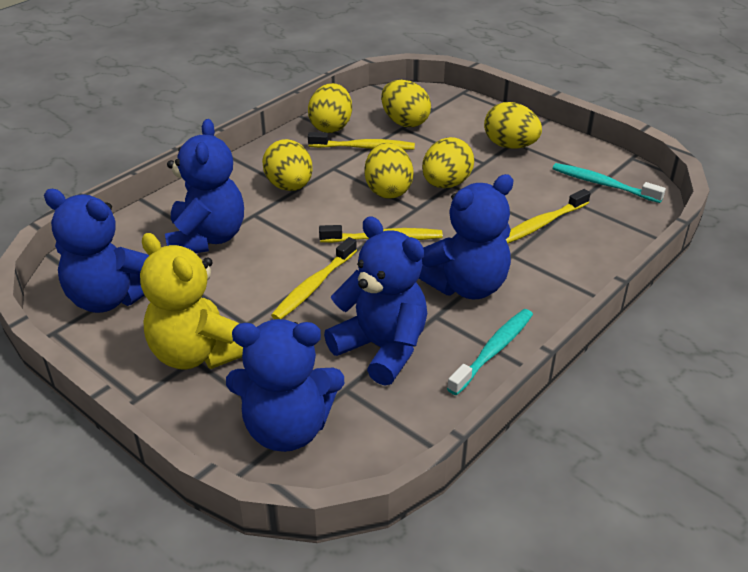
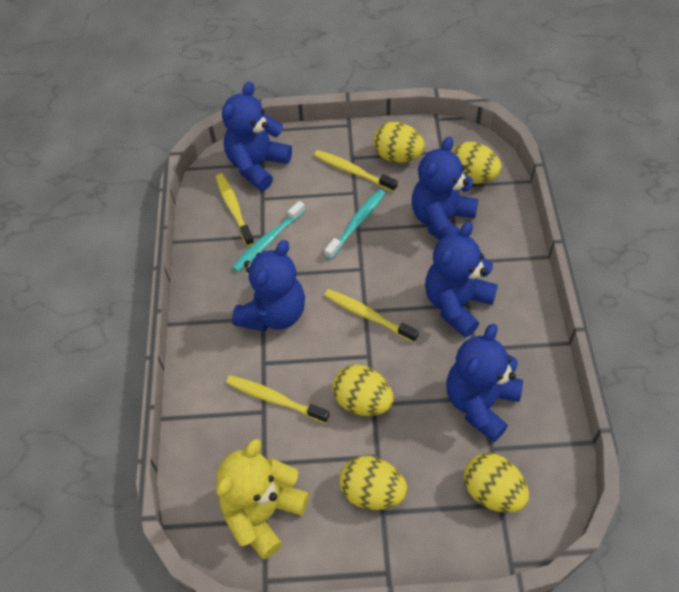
yellow egg: 6 -> 5

